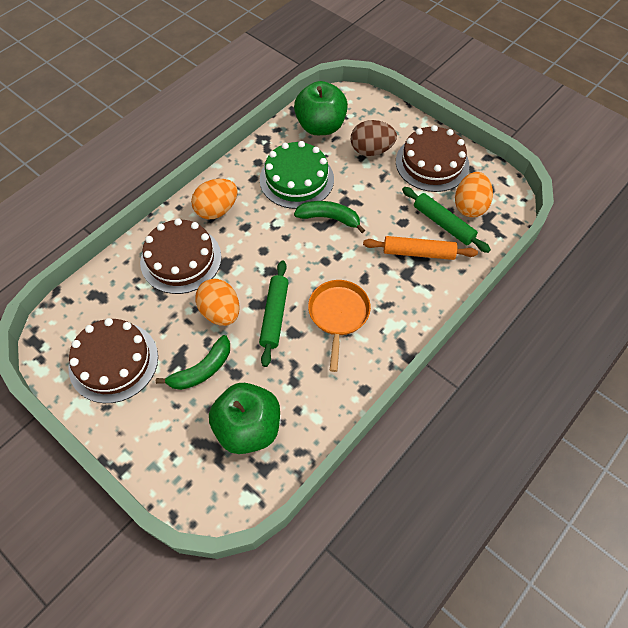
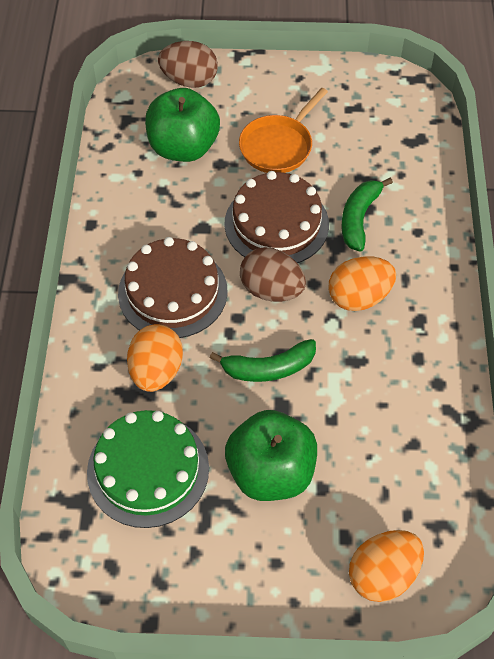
brown cake: 3 -> 2
brown egg: 1 -> 2
green rolling pin: 2 -> 0
orange rolling pin: 1 -> 0

